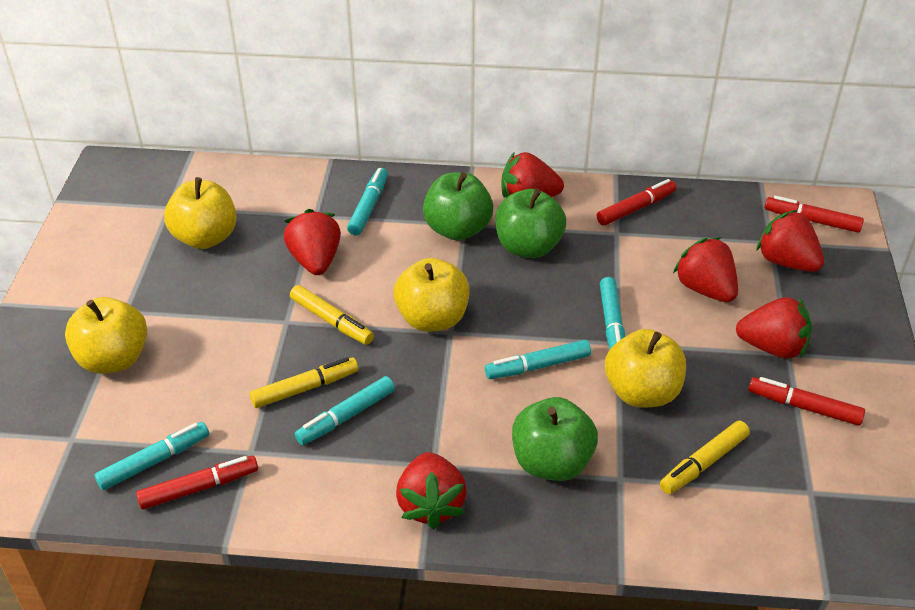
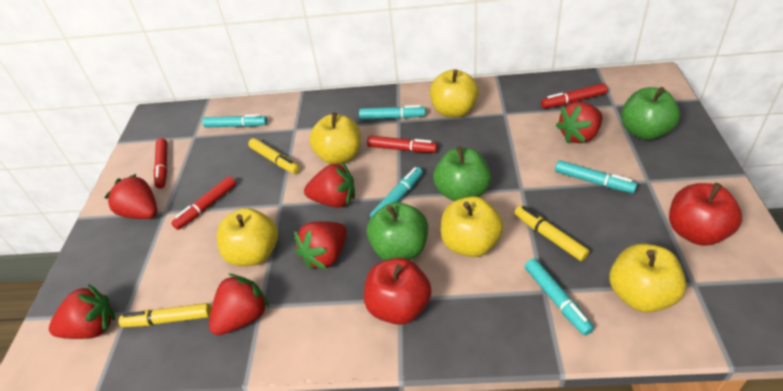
red apple: 0 -> 2
yellow apple: 4 -> 5

